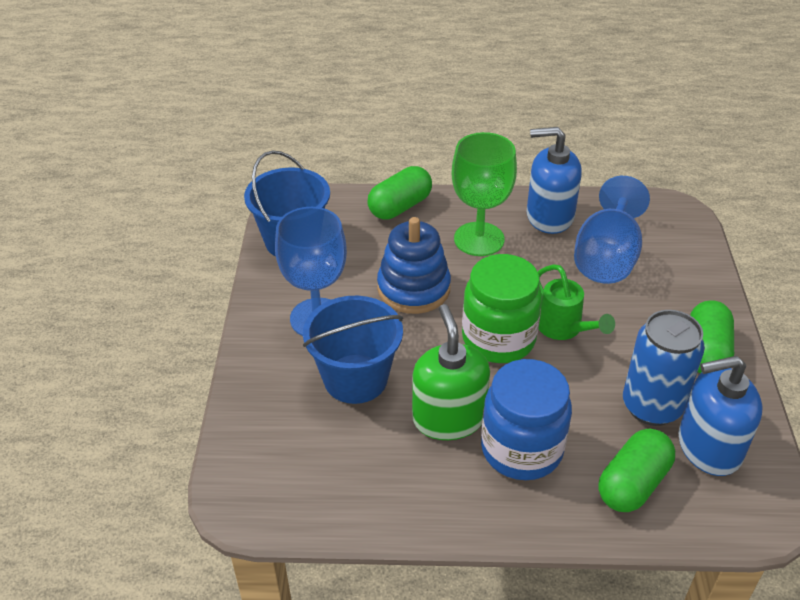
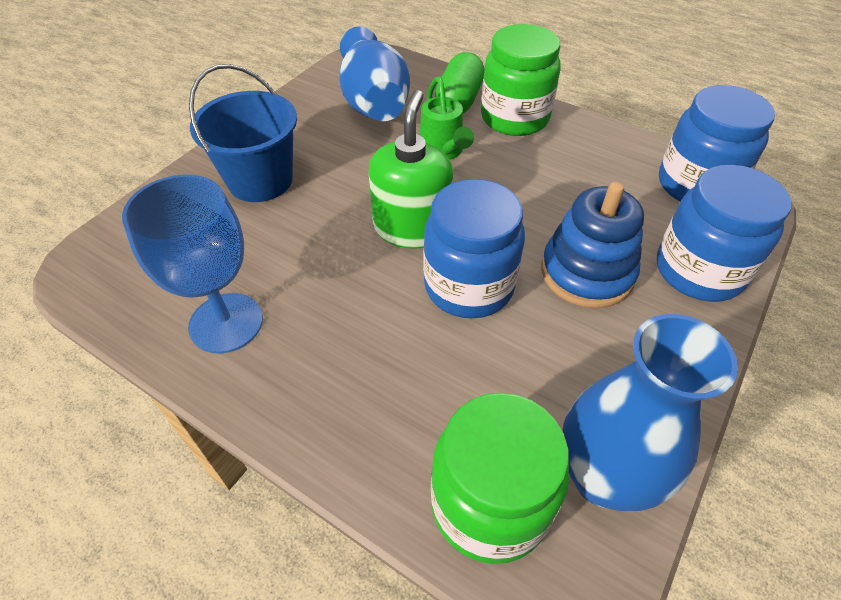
blue bucket: 2 -> 1
blue can: 1 -> 0
blue goblet: 2 -> 1
blue jar: 1 -> 3
blue soap dispenser: 2 -> 0
blue vase: 0 -> 2
green capsule: 3 -> 1
green goblet: 1 -> 0
green jar: 1 -> 2

